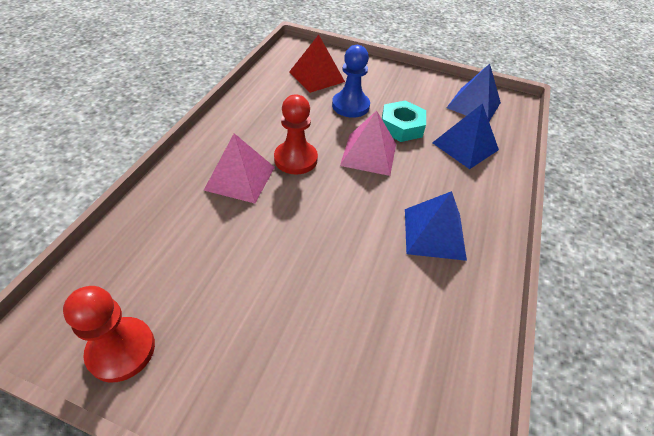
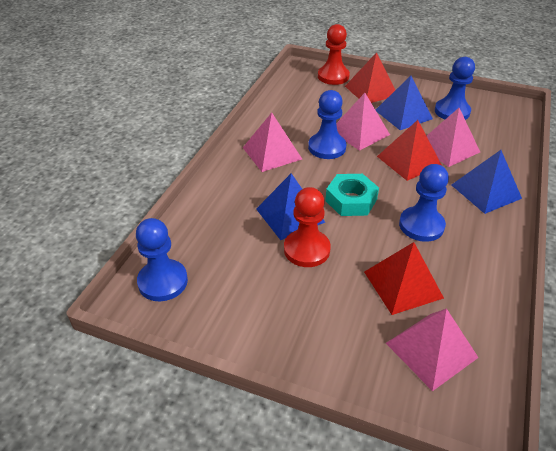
blue pawn: 1 -> 4
pink pyramid: 2 -> 4
red pyramid: 1 -> 3

